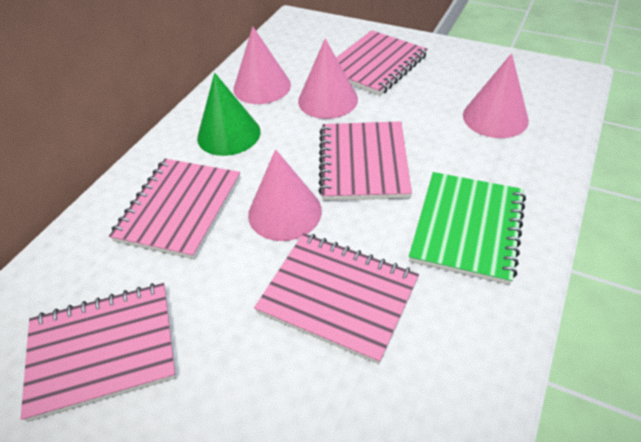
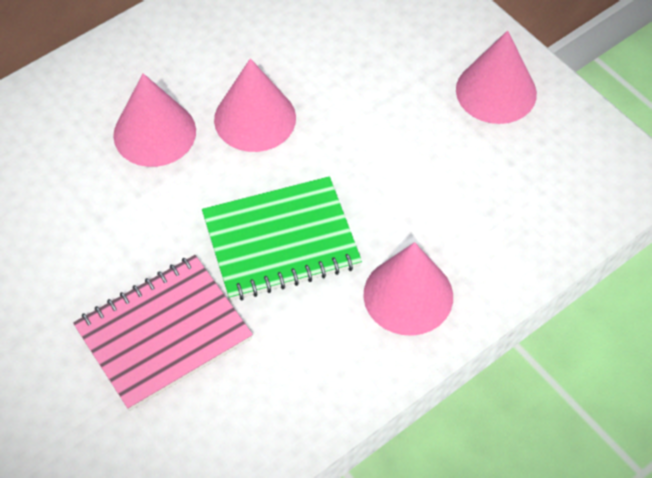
green cone: 1 -> 0
pink notebook: 5 -> 1

